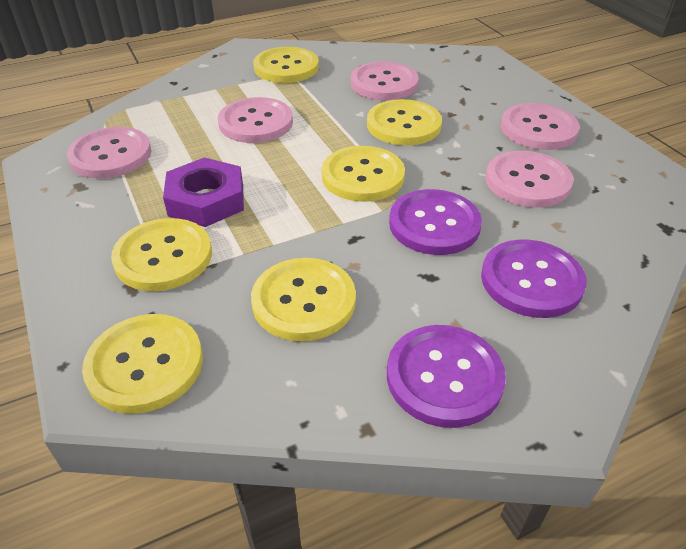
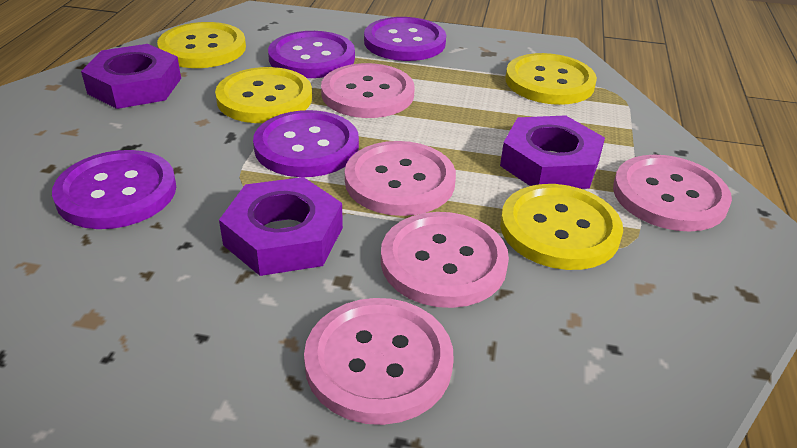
purple button: 3 -> 4
purple nut: 1 -> 3
yellow button: 6 -> 4

